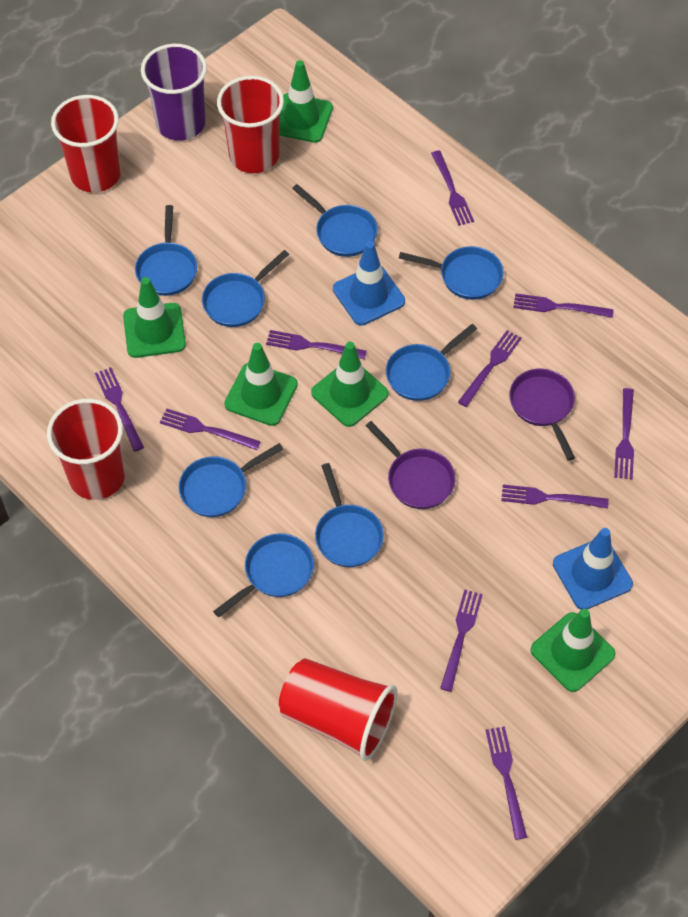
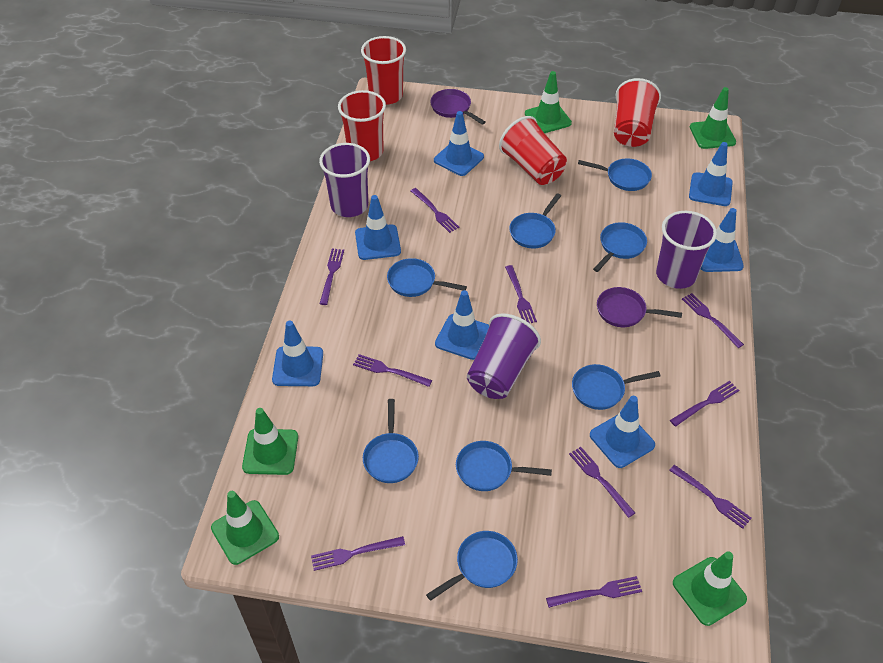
blue traffic cone: 2 -> 7
purple cup: 1 -> 3

